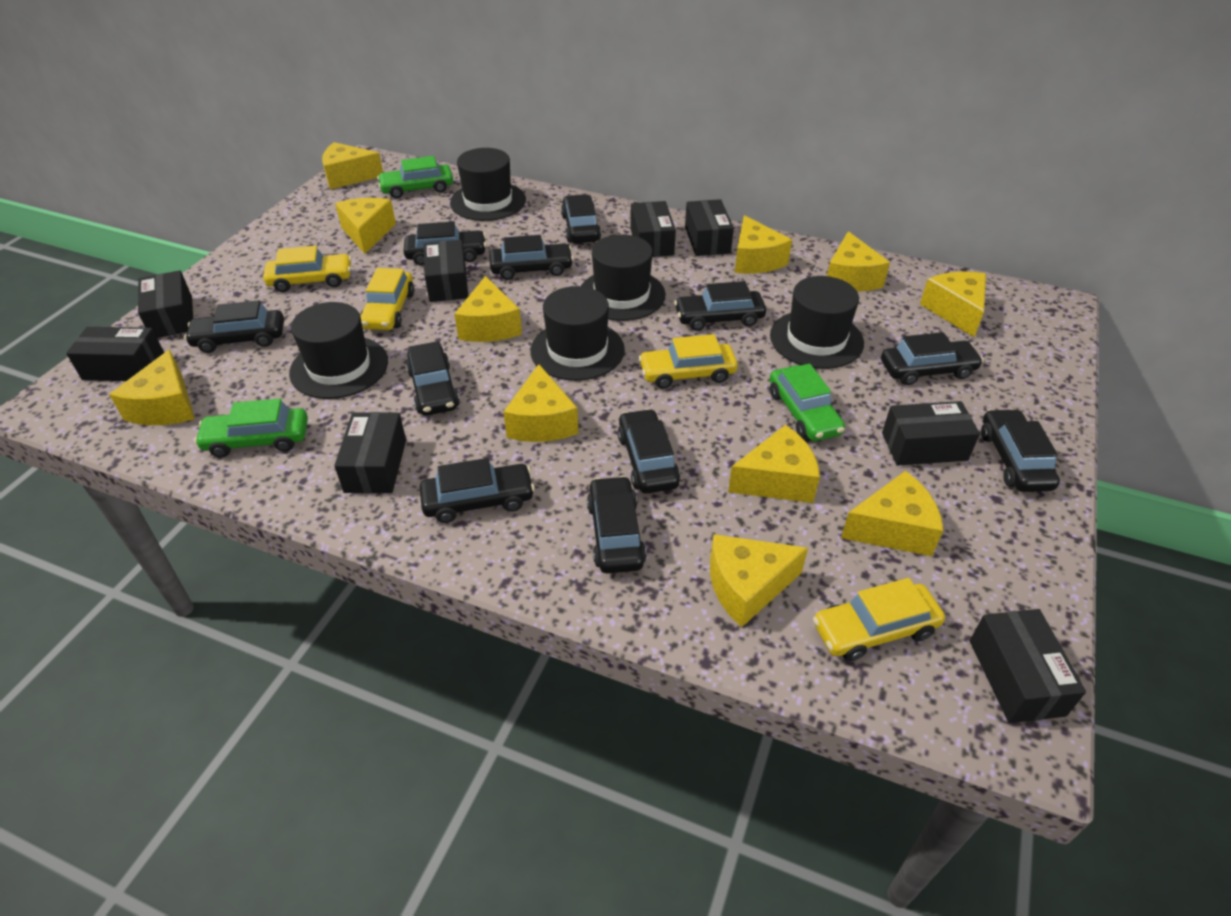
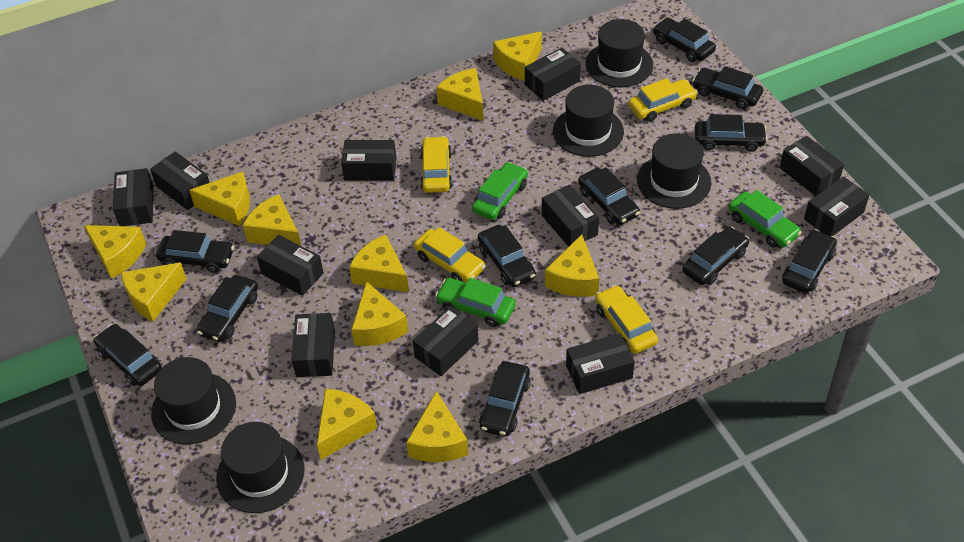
black box: 8 -> 11

